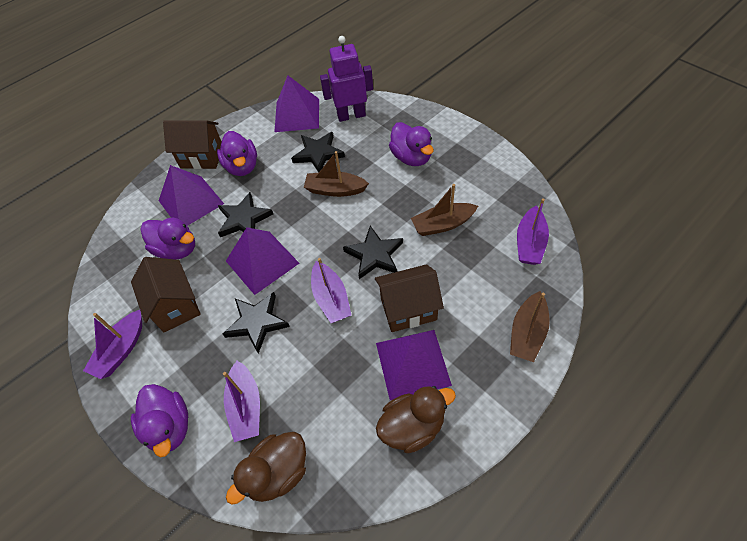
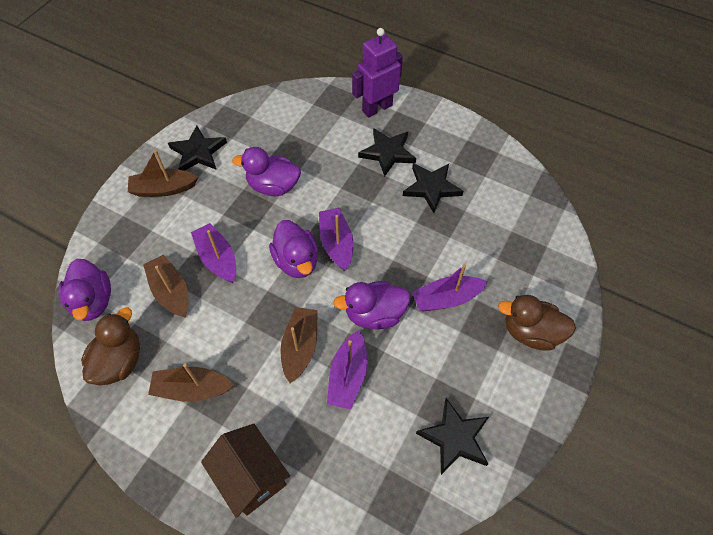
brown boat: 3 -> 4
brown house: 3 -> 1
purple pyramid: 4 -> 0

